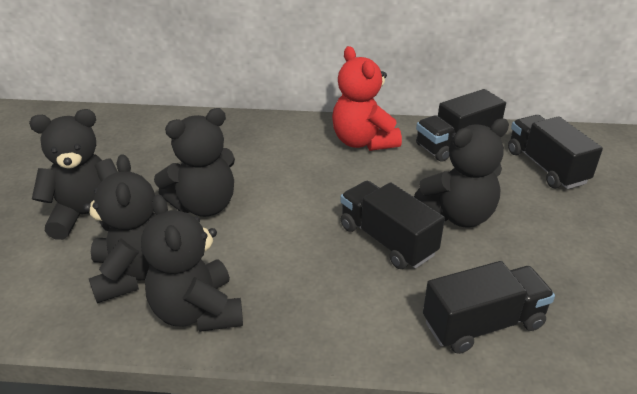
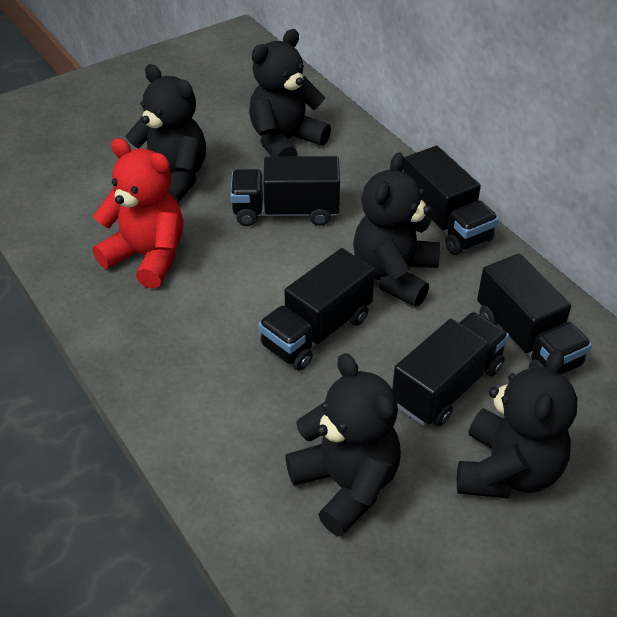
black truck: 4 -> 5

